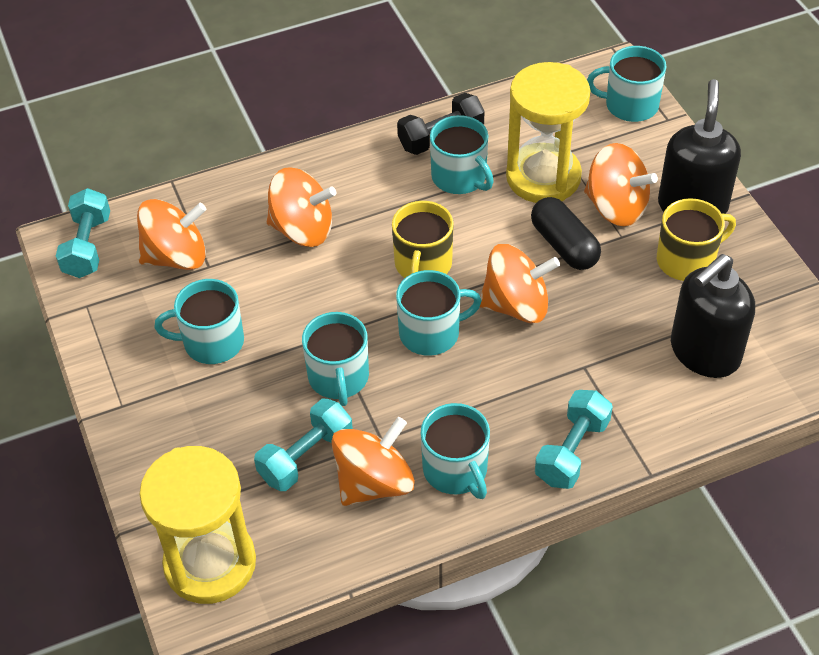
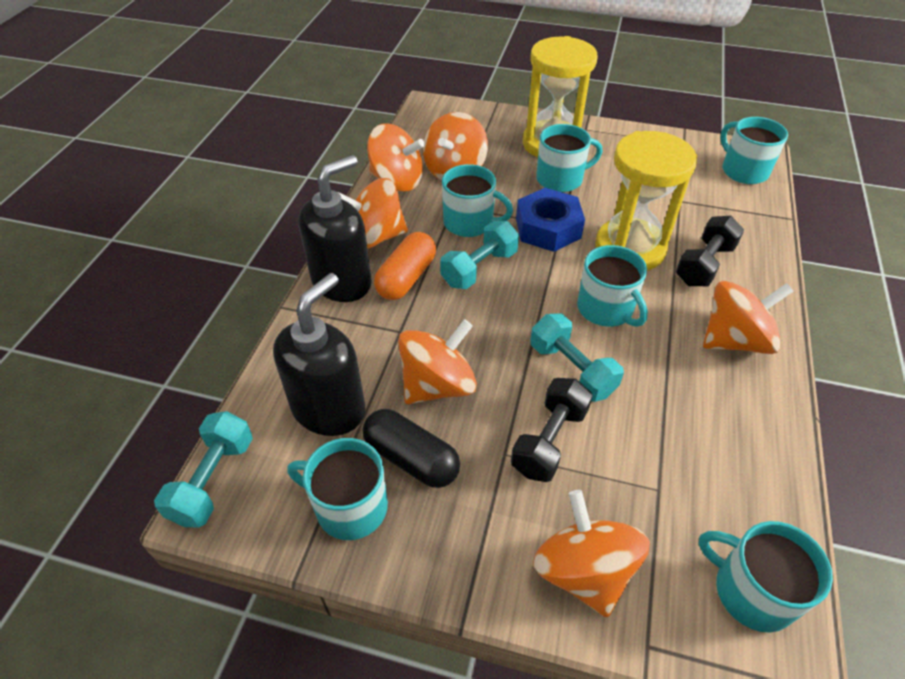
black dumbbell: 1 -> 2
blue nut: 0 -> 1
orange capsule: 0 -> 1
orange spinning top: 5 -> 6
yellow mug: 2 -> 0

